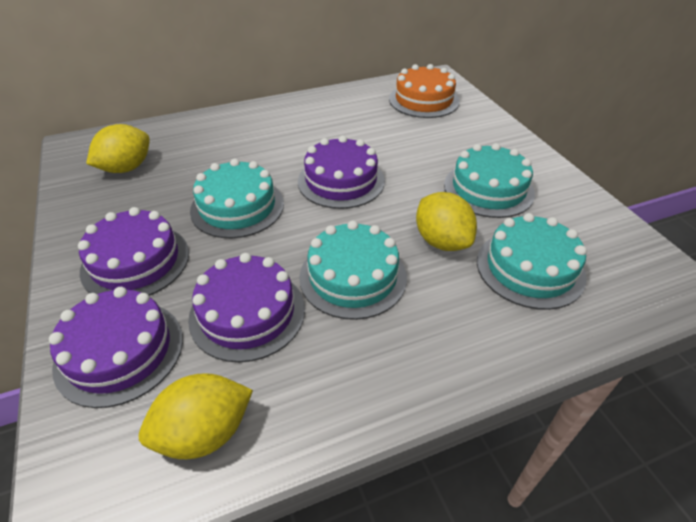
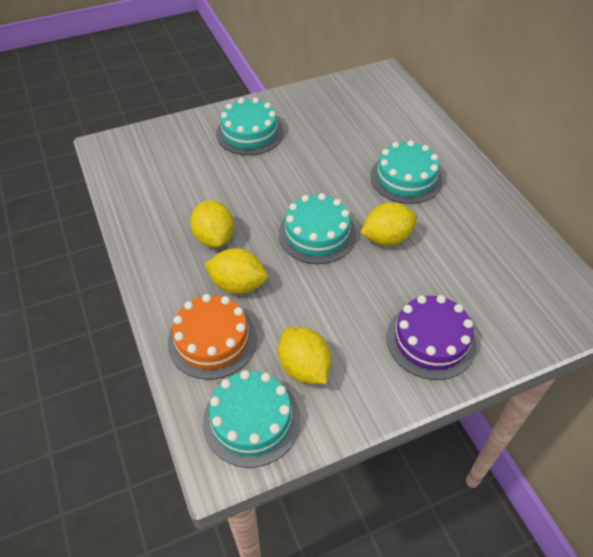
purple cake: 4 -> 1
yellow lemon: 3 -> 4

